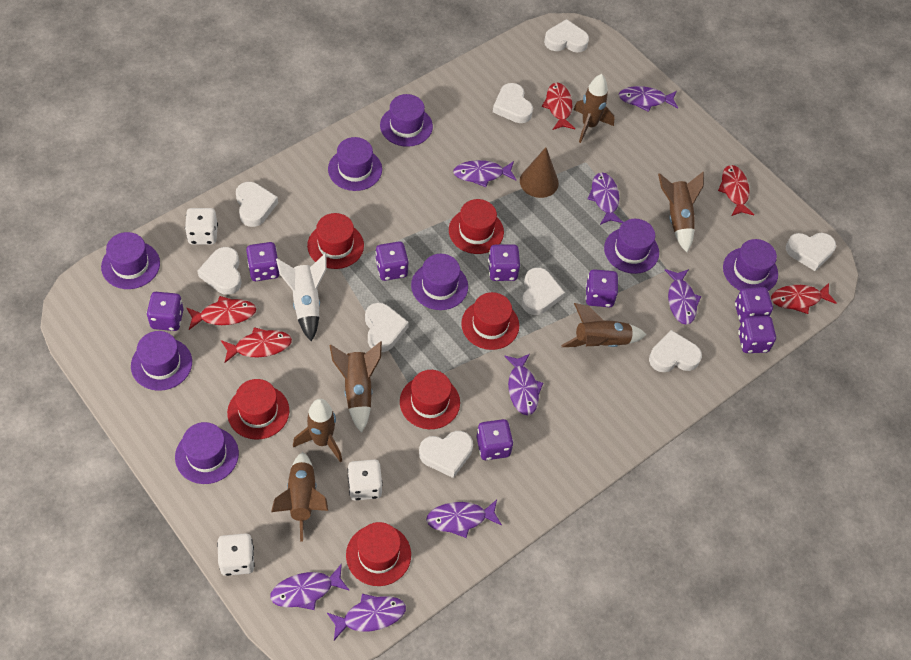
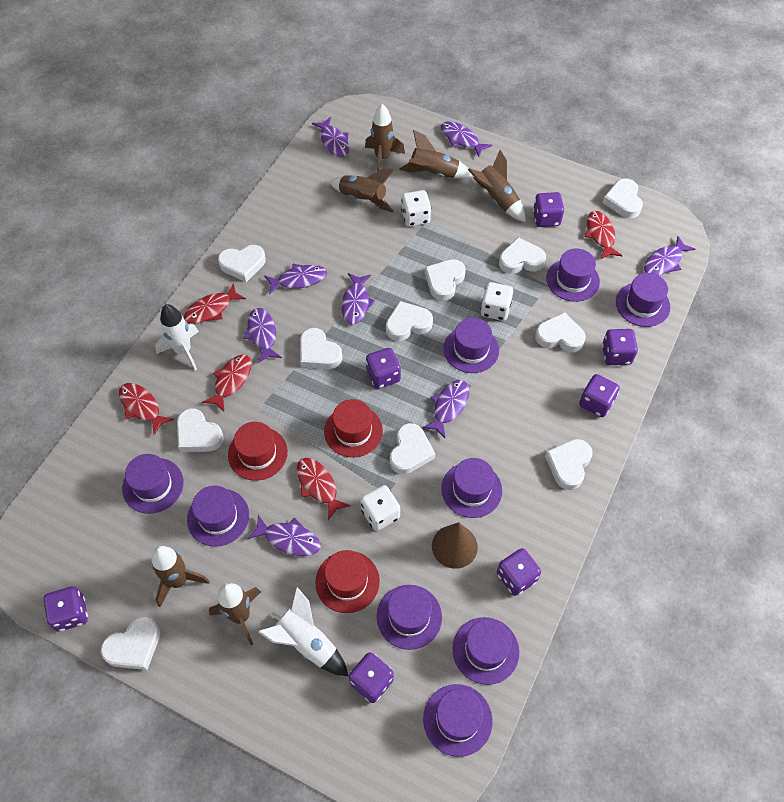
purple dice: 8 -> 7
purple hat: 8 -> 9
red hat: 6 -> 3
white heart: 9 -> 11
white rocket: 1 -> 2

